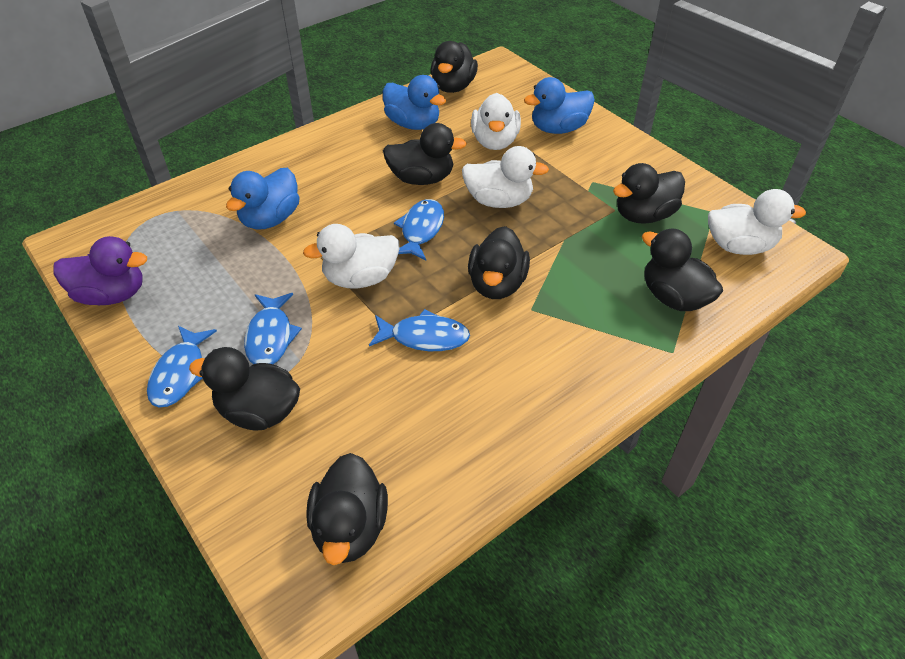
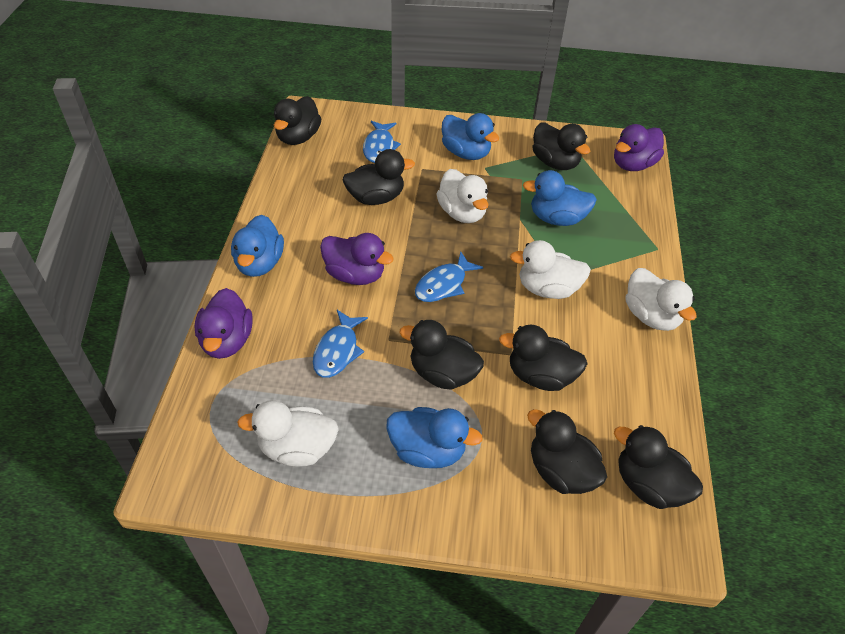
blue duck: 3 -> 4
blue fish: 4 -> 3
purple duck: 1 -> 3

